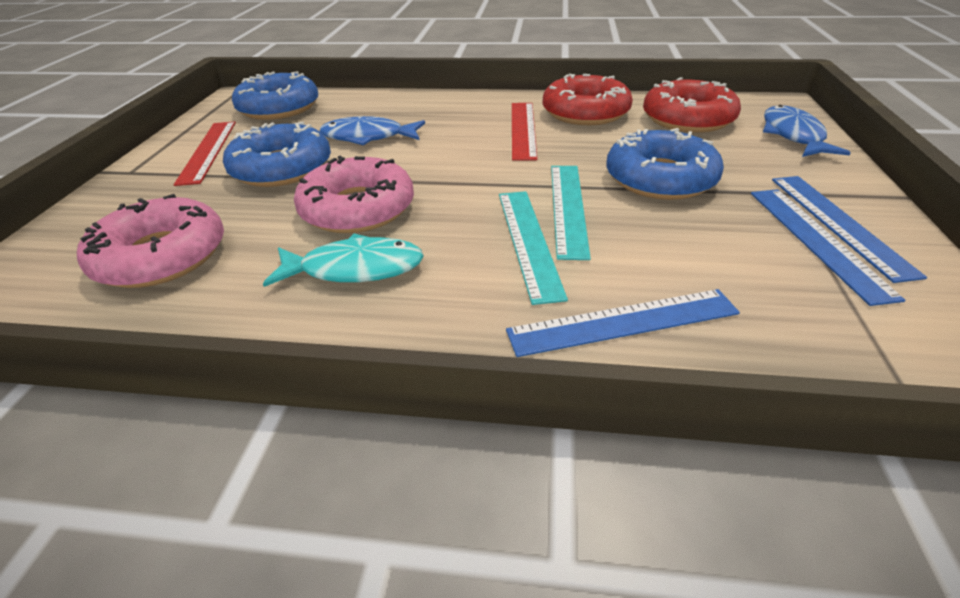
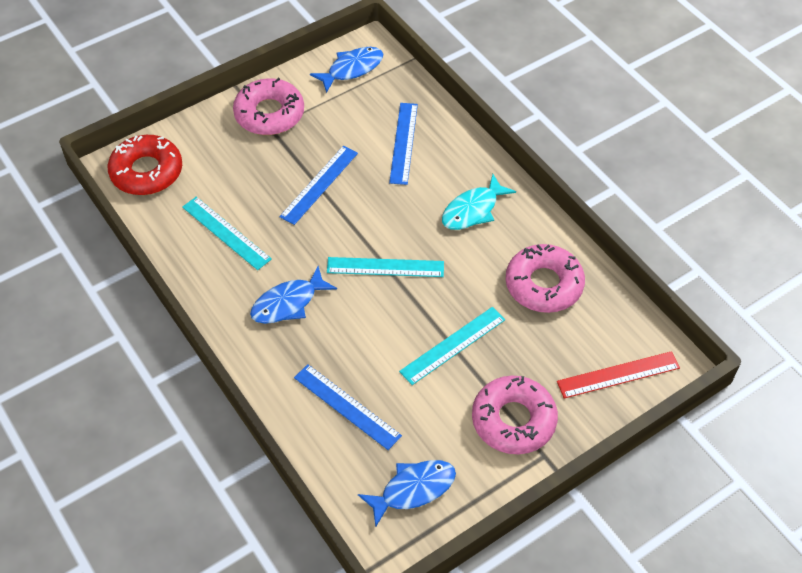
blue donut: 3 -> 0
blue fish: 2 -> 3
pink donut: 2 -> 3
red donut: 2 -> 1
red ruler: 2 -> 1
turquoise ruler: 2 -> 3

